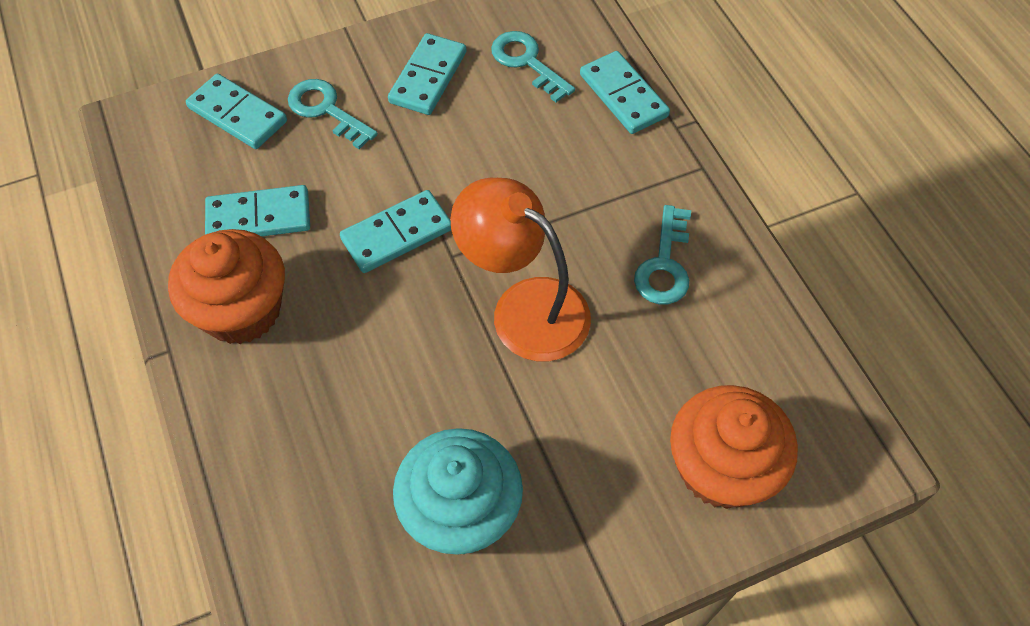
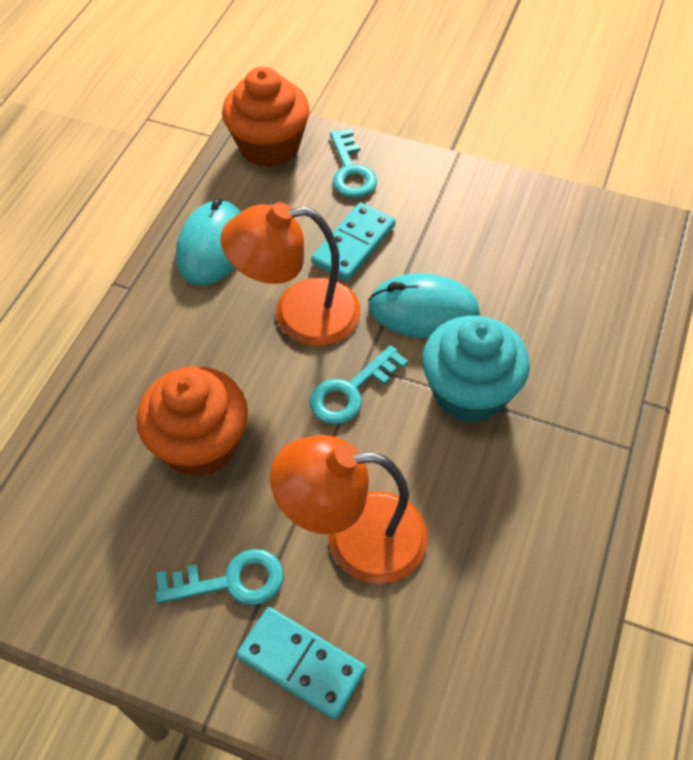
orange lamp: 1 -> 2
turquoise domino: 5 -> 2
turquoise mouse: 0 -> 2

